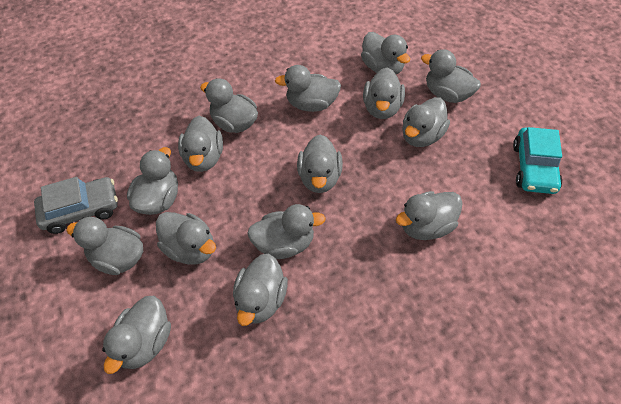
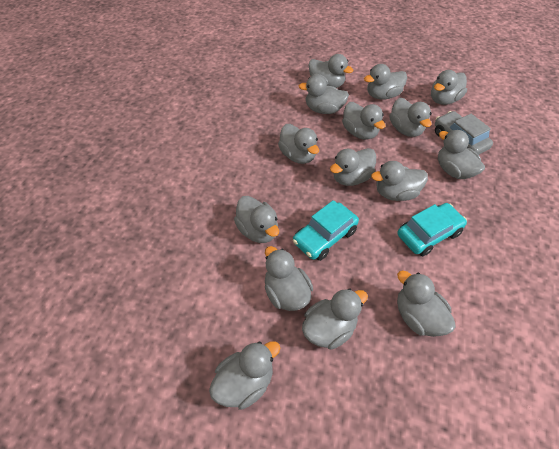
turquoise car: 1 -> 2

